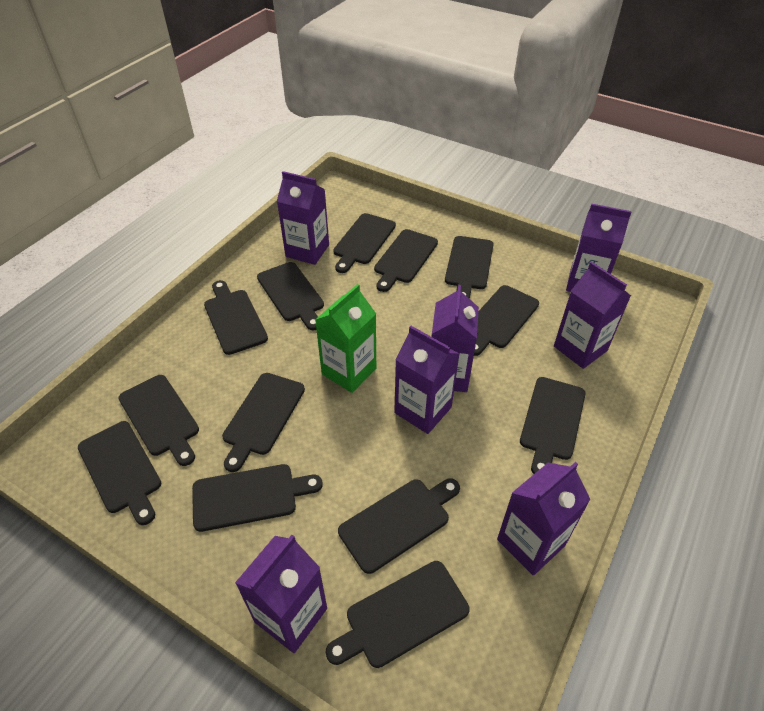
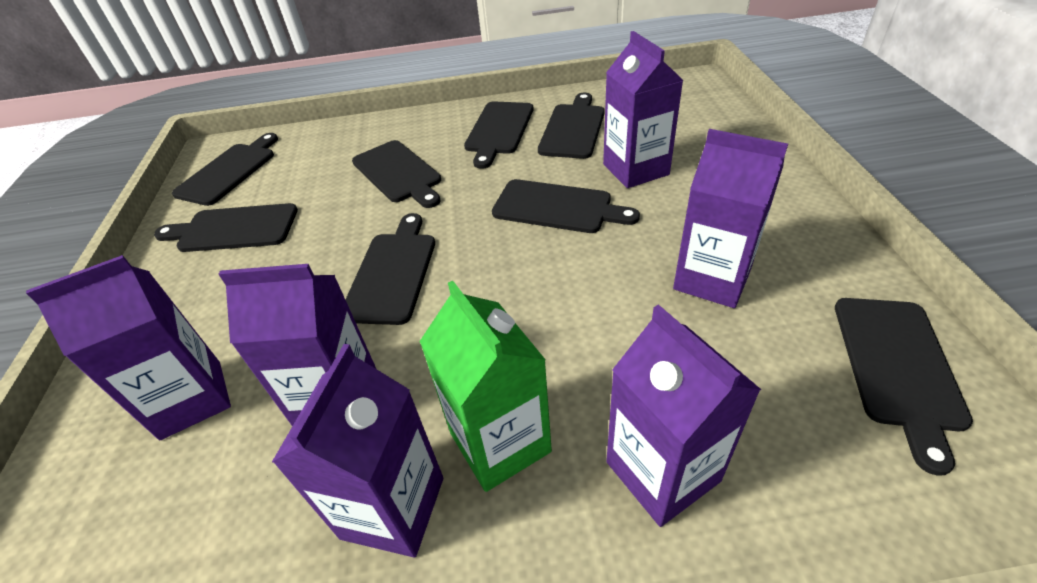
black cutting board: 13 -> 8
purple carton: 7 -> 6

